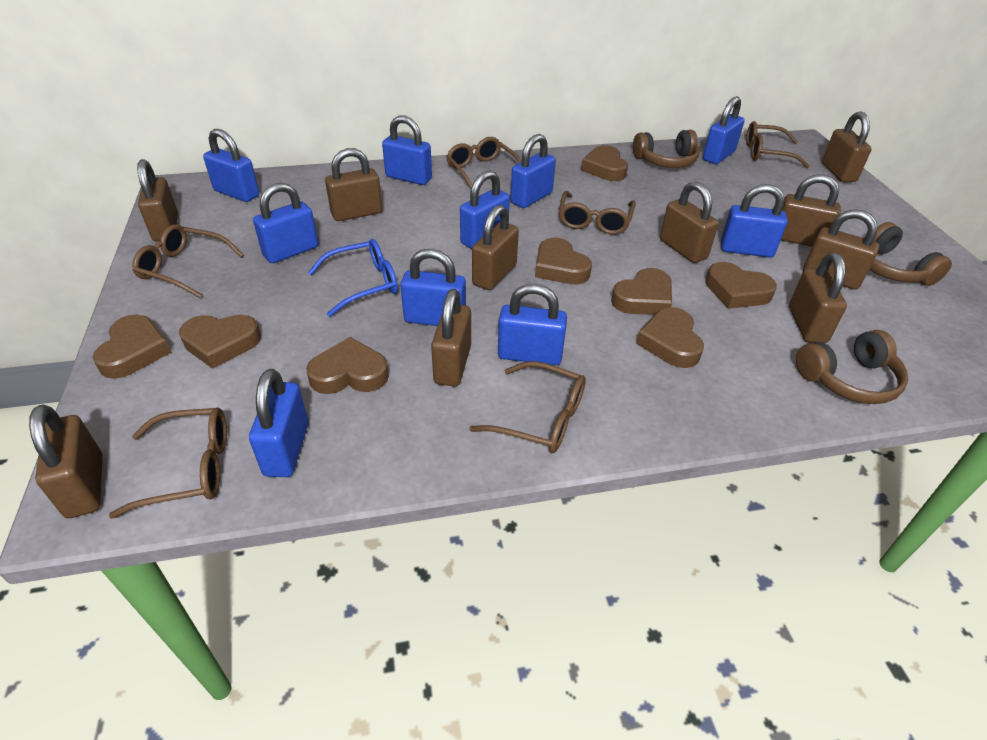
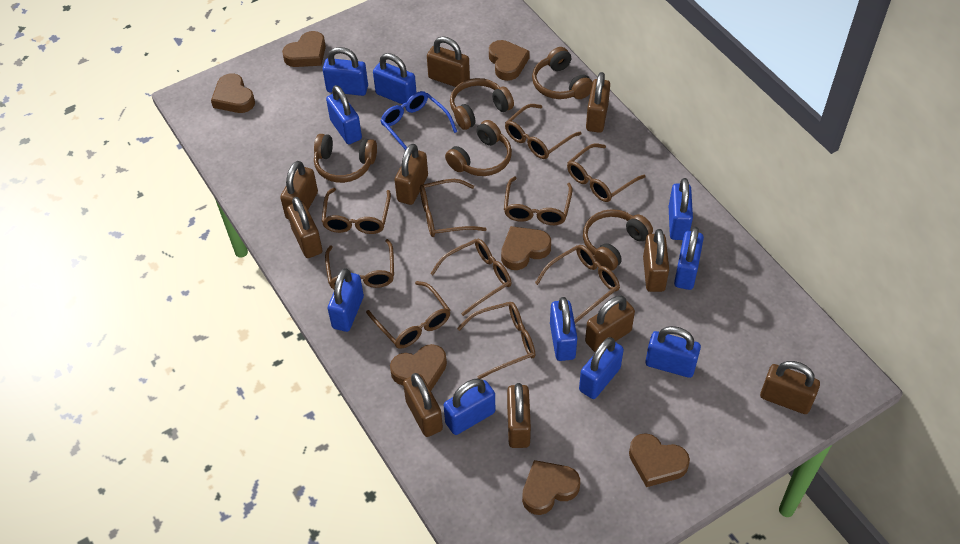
brown glasses: 6 -> 10
brown headphones: 3 -> 5
brown heart: 8 -> 7

